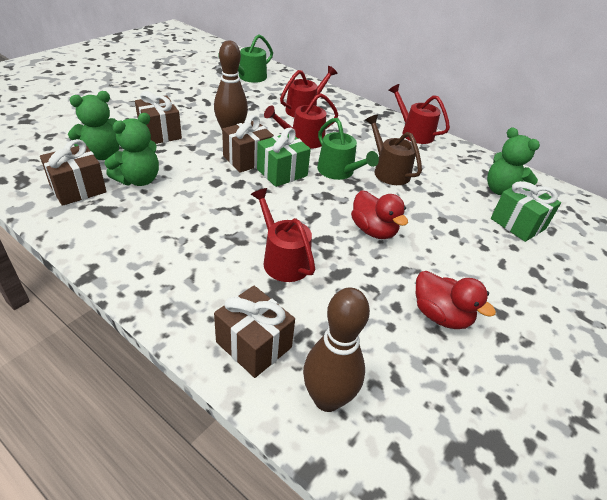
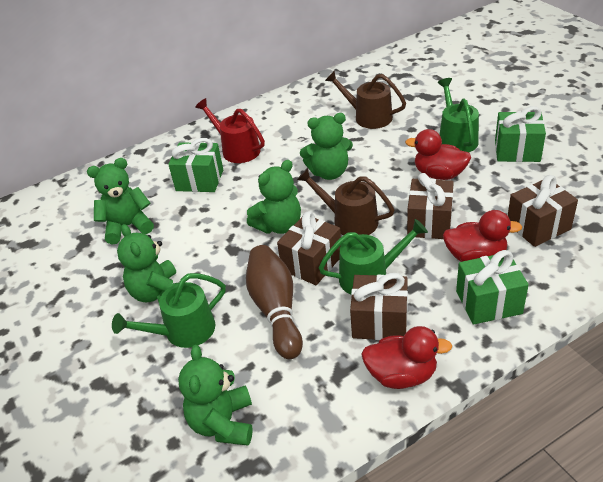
brown bowling pin: 2 -> 1
brown watering can: 1 -> 2
green gift: 2 -> 3
green teddy bear: 3 -> 5
green watering can: 2 -> 3
red duck: 2 -> 3
red watering can: 4 -> 1

